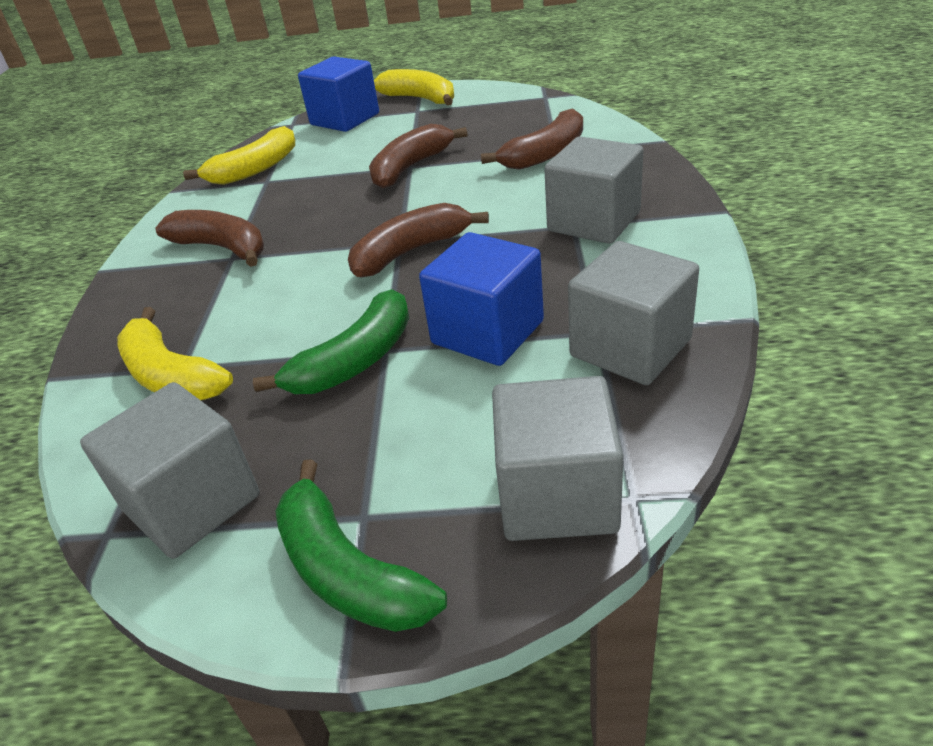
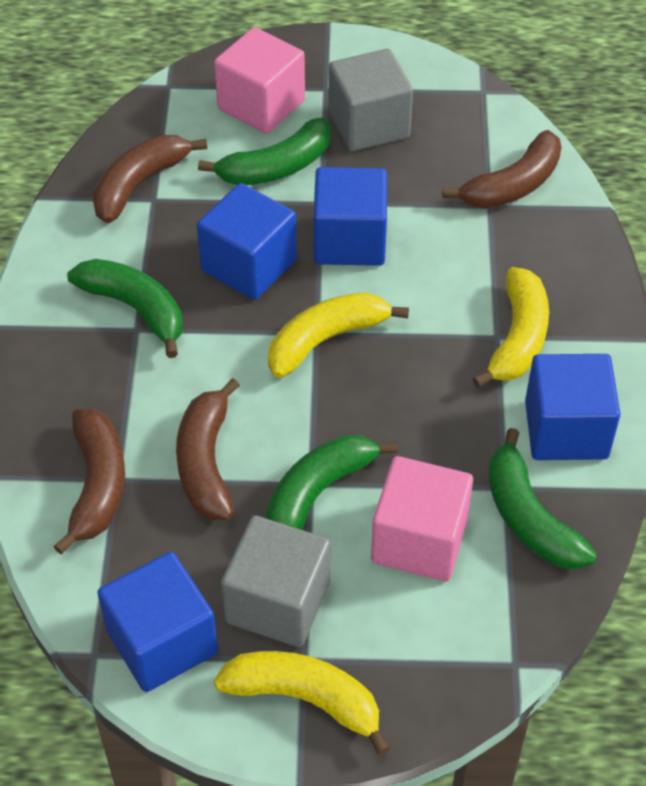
blue cube: 2 -> 4
green banana: 2 -> 4
grey cube: 4 -> 2
pink cube: 0 -> 2

